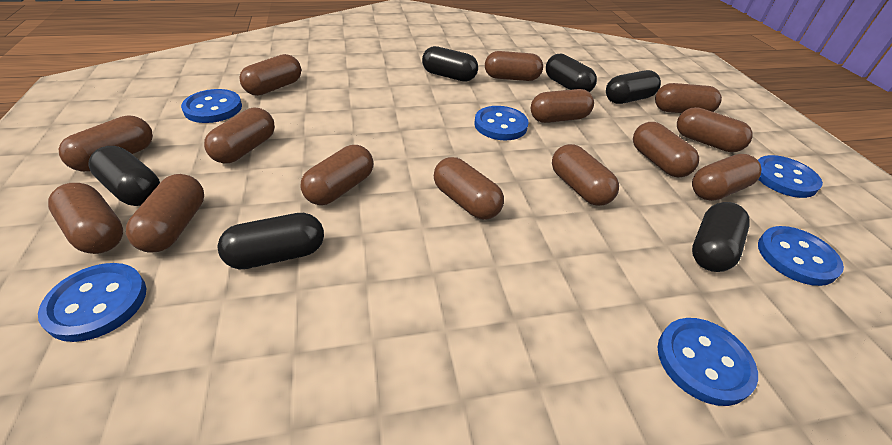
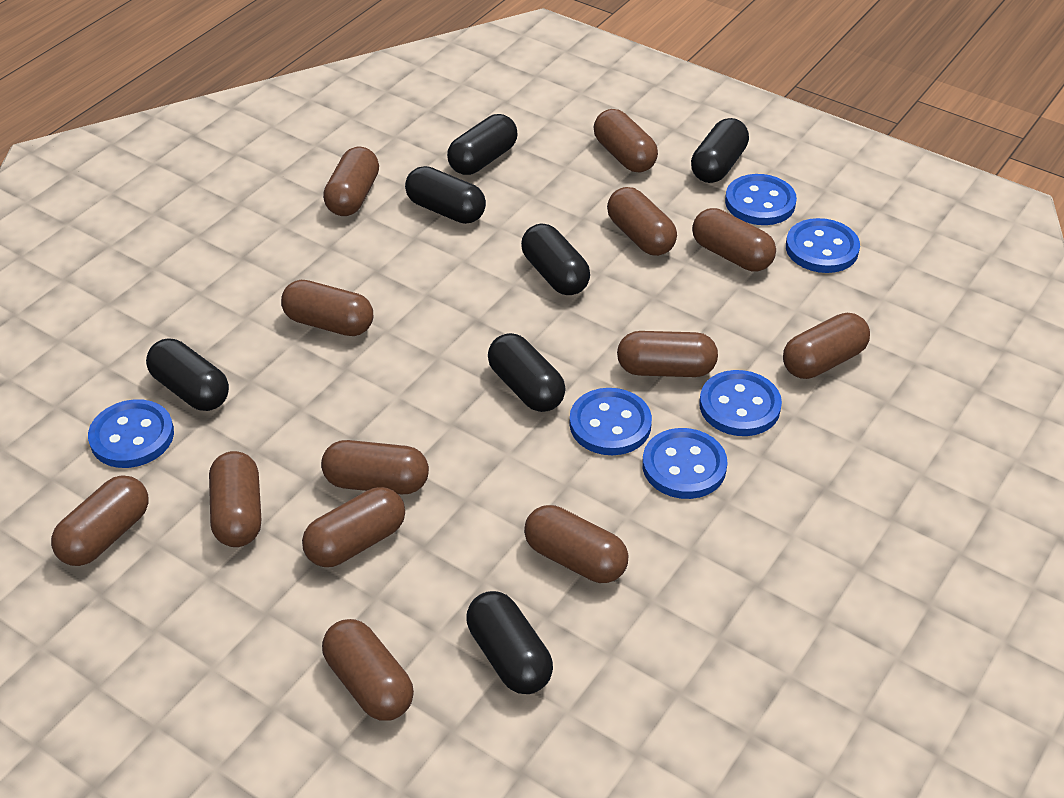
black capsule: 6 -> 7
brown capsule: 14 -> 13

